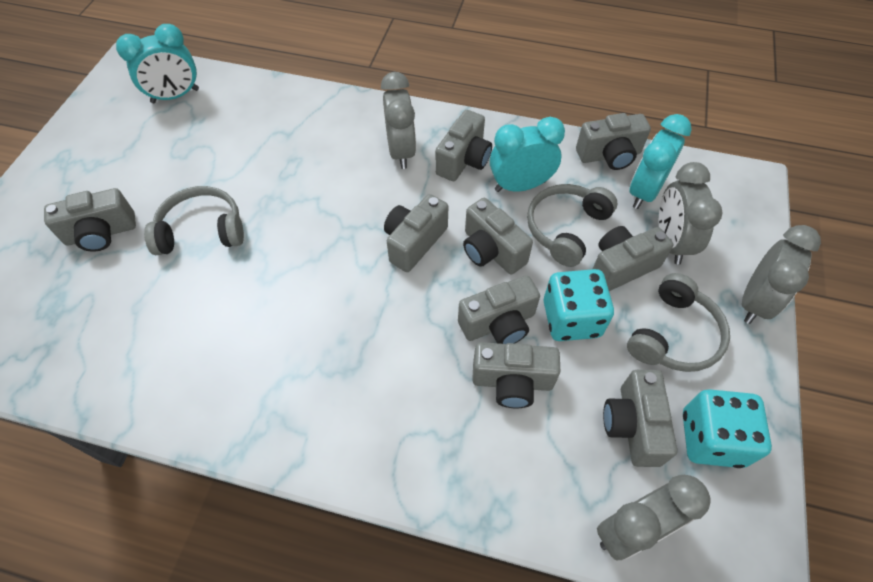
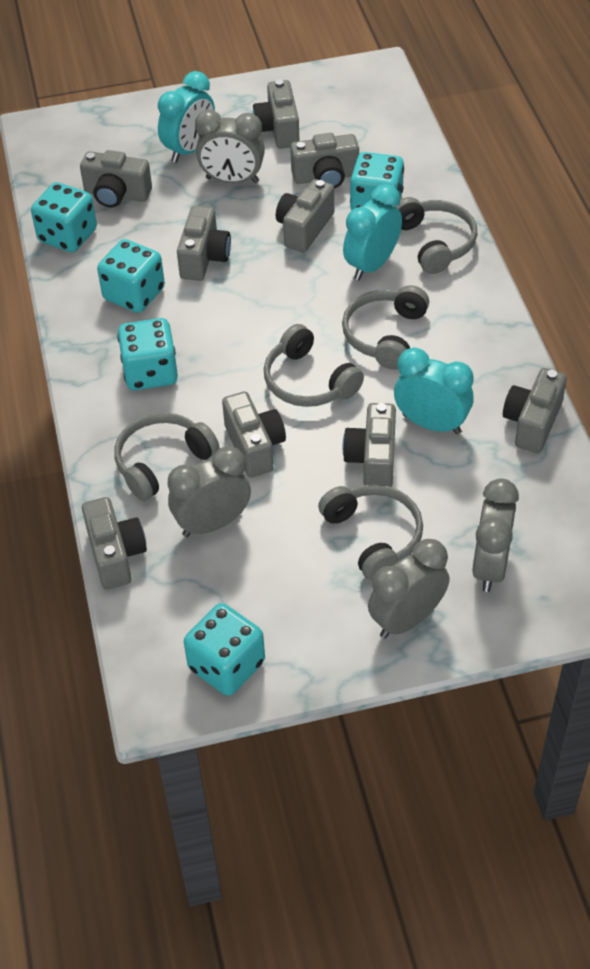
grey headphones: 3 -> 5
turquoise dice: 2 -> 5

